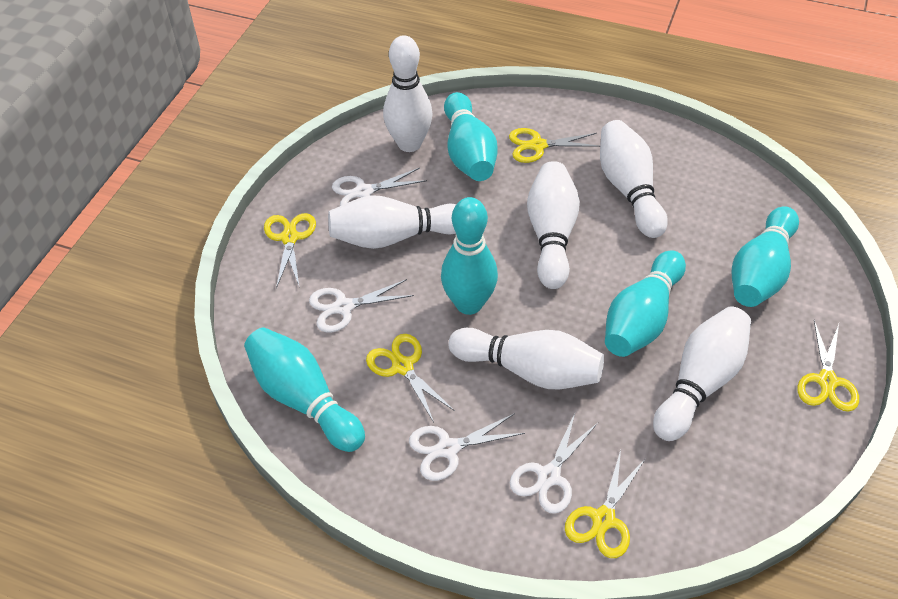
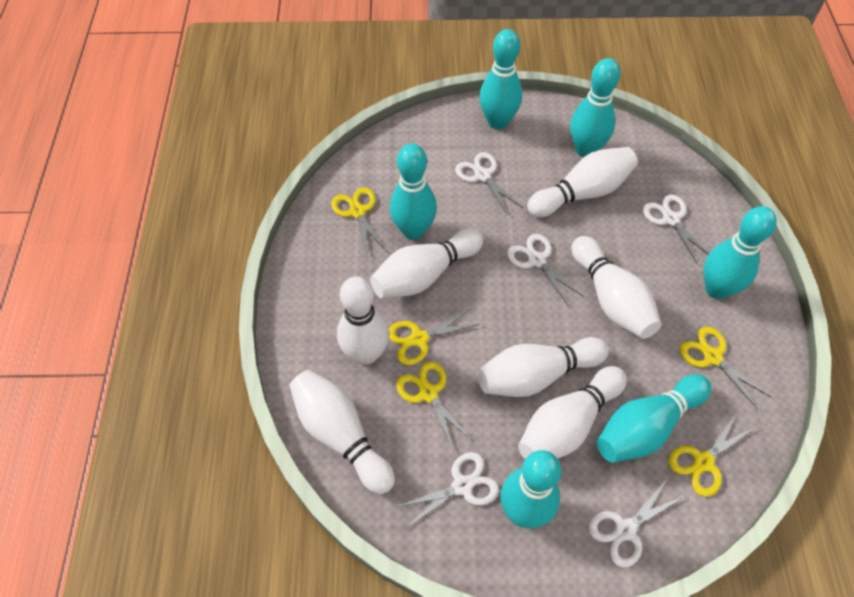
turquoise bowling pin: 5 -> 6
white bowling pin: 6 -> 7
white scissors: 4 -> 5

